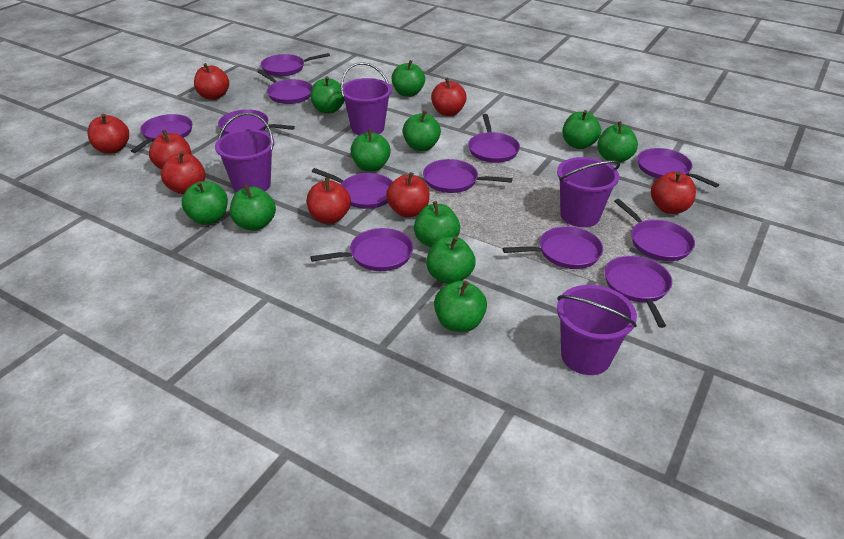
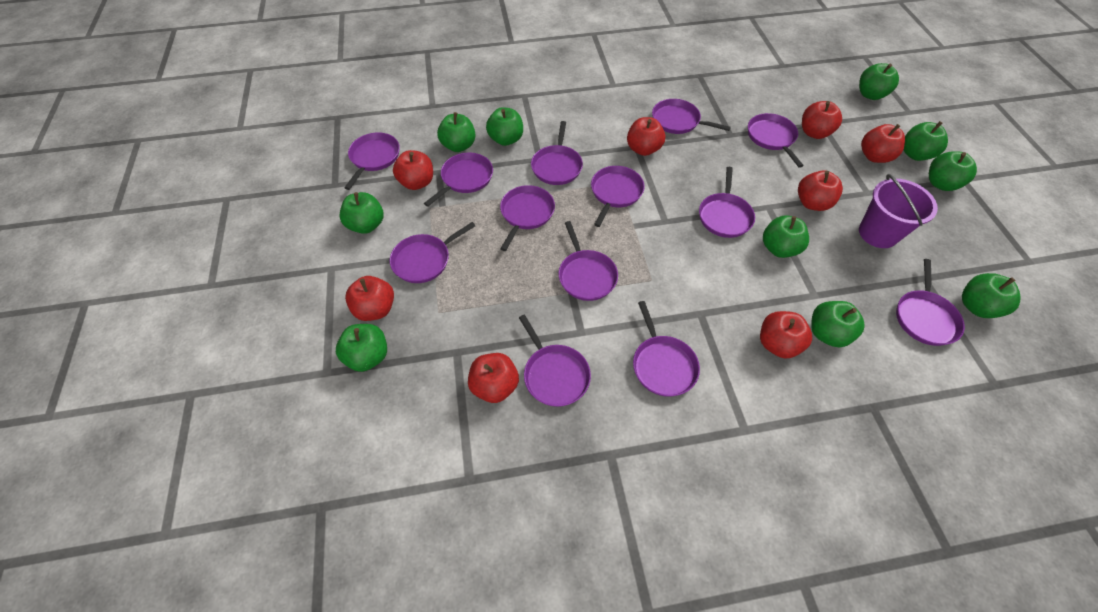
green apple: 11 -> 10
purple bucket: 4 -> 1
purple pan: 12 -> 13

